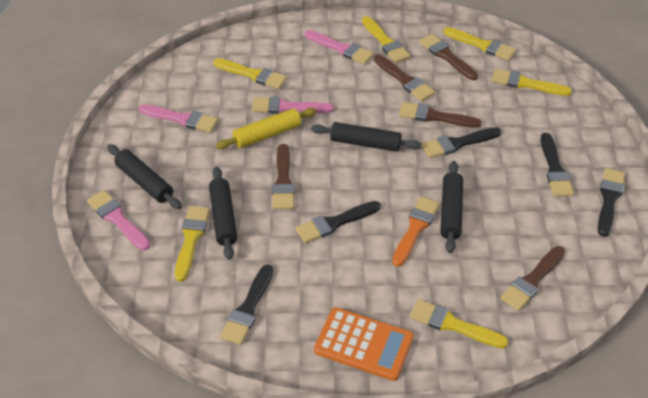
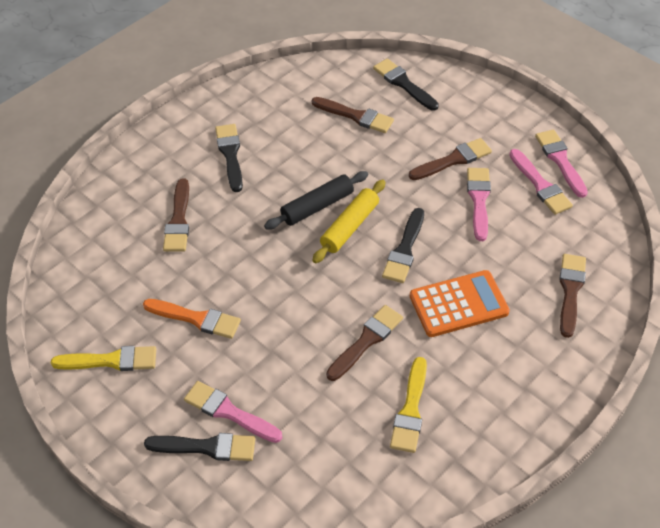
black brush: 5 -> 4
black rolling pin: 4 -> 1
yellow brush: 6 -> 2

